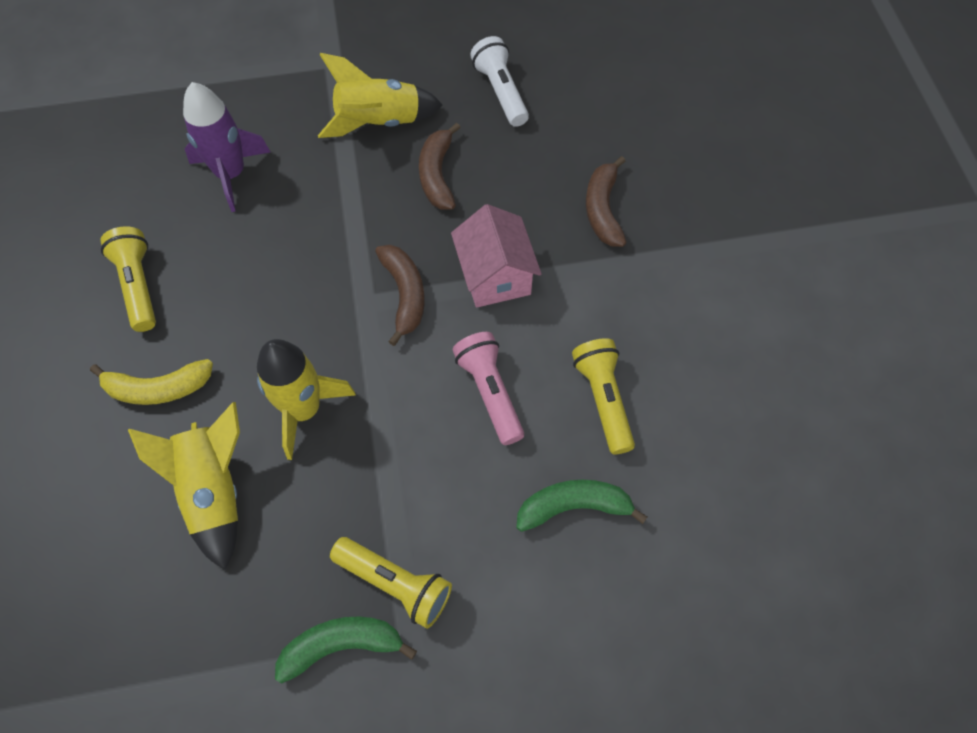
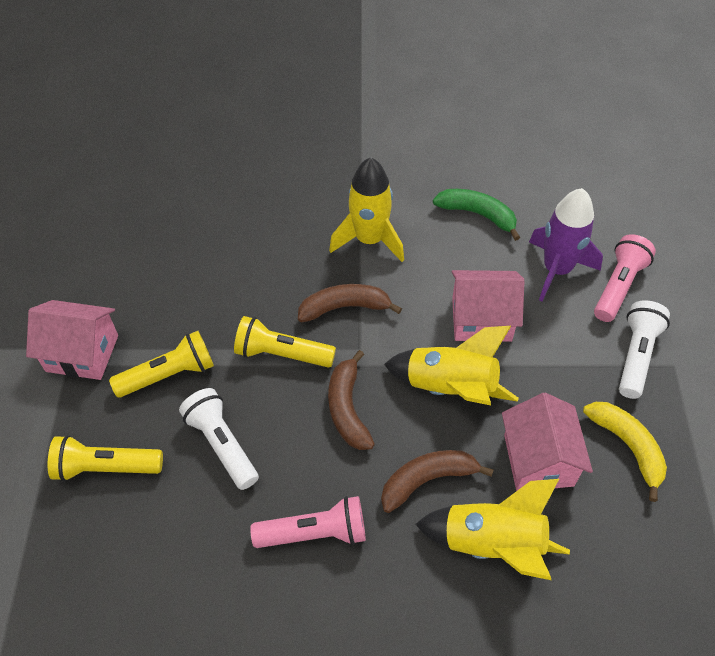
green banana: 2 -> 1
pink flashlight: 1 -> 2
pink house: 1 -> 3
white flashlight: 1 -> 2

